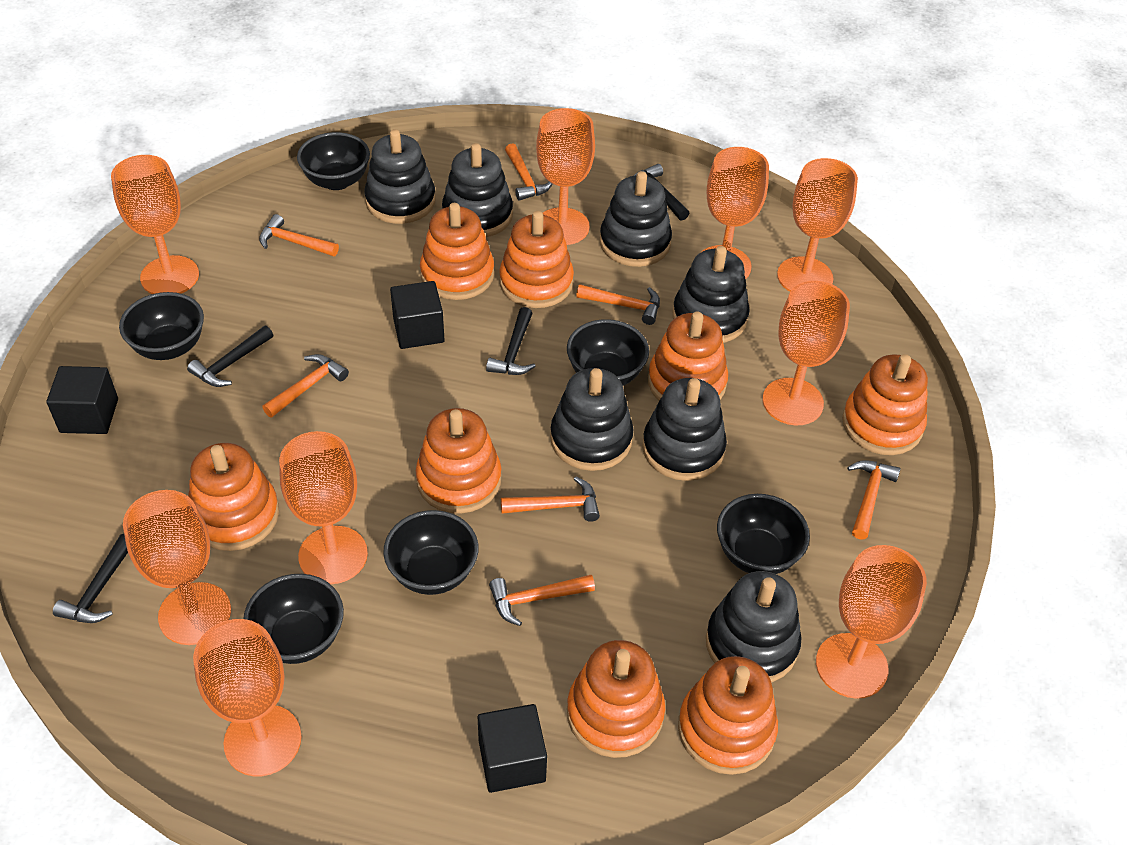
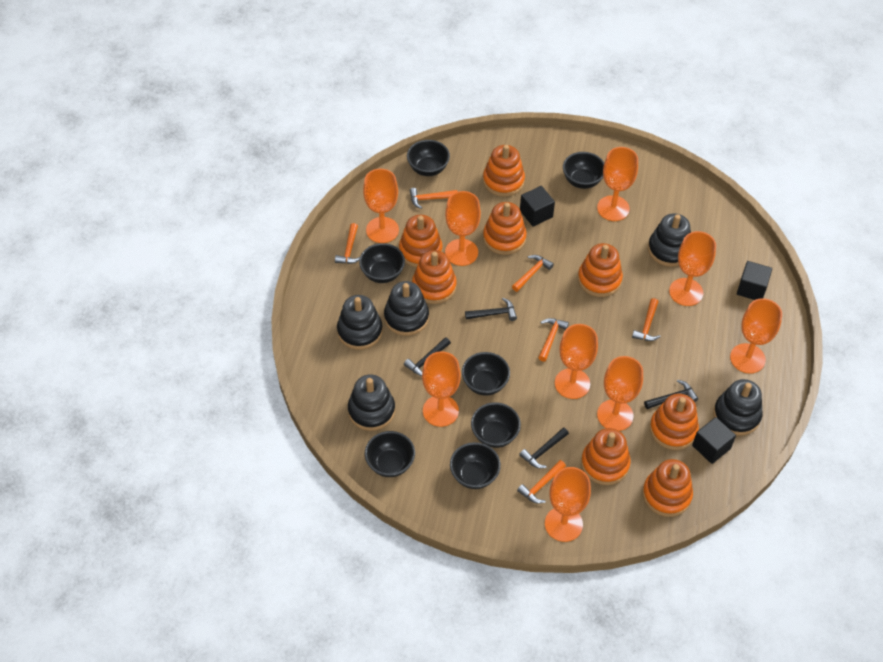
black bowl: 6 -> 7
black stacking toy: 7 -> 5
orange hammer: 7 -> 6

